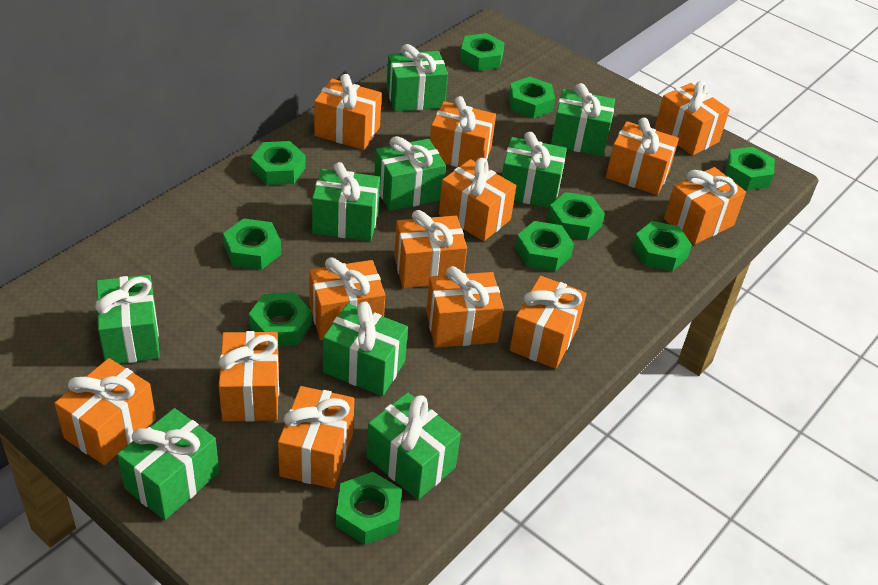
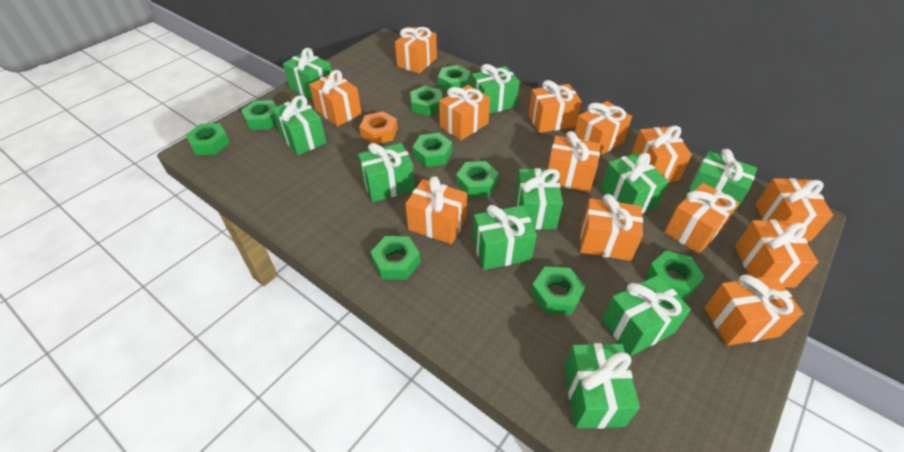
green gift: 9 -> 10
green nut: 10 -> 9
orange nut: 0 -> 1

